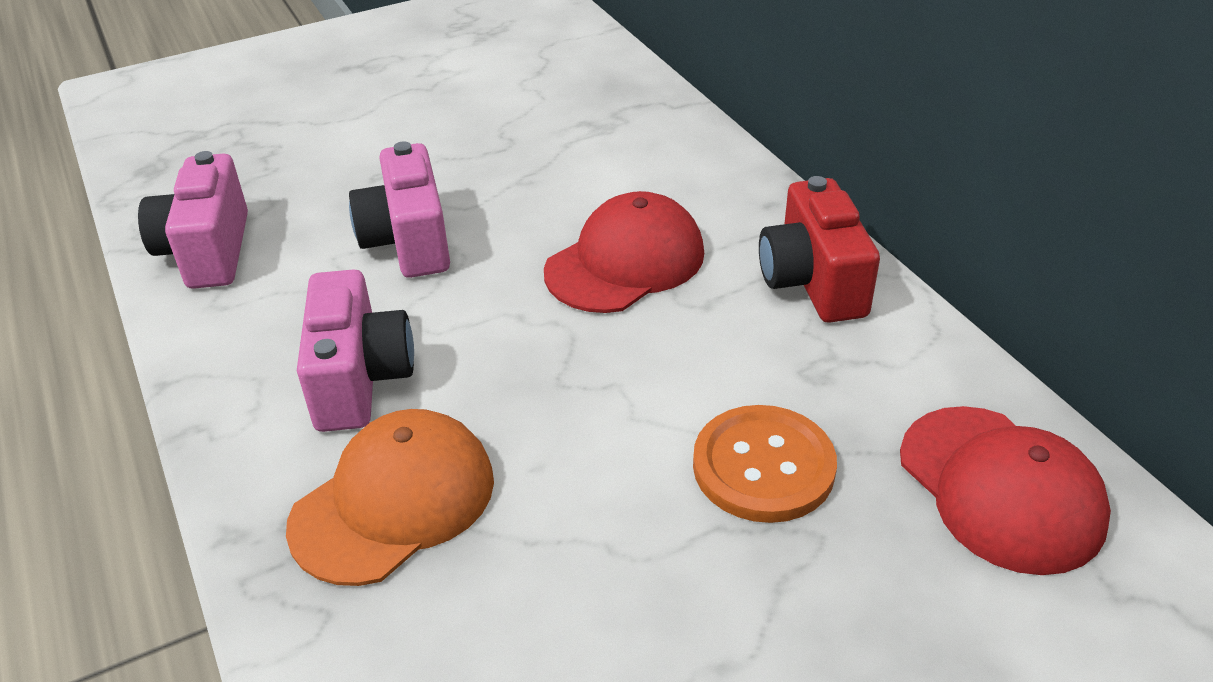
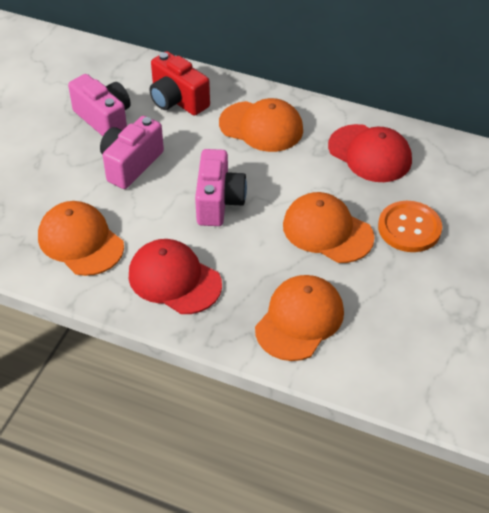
orange cap: 1 -> 4

